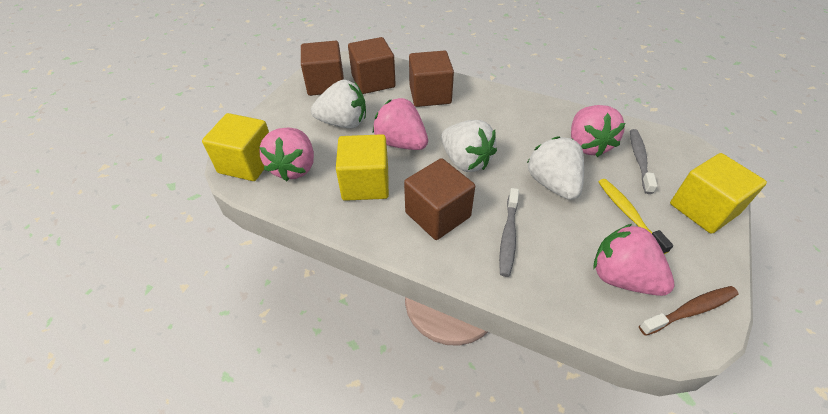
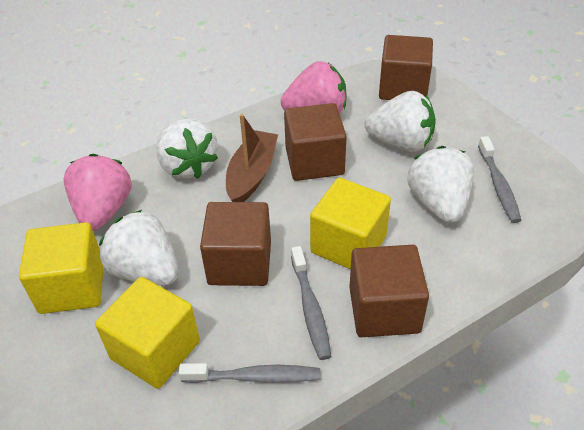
brown boat: 0 -> 1
brown toothbrush: 1 -> 0
grey toothbrush: 2 -> 3
pink strawberry: 4 -> 2
white strawberry: 3 -> 4
yellow toothbrush: 1 -> 0

